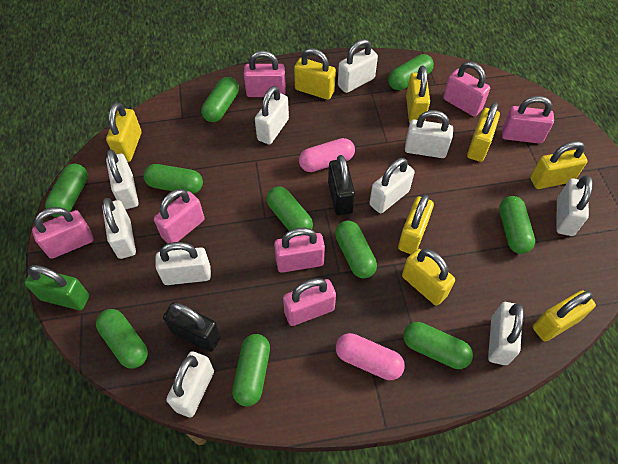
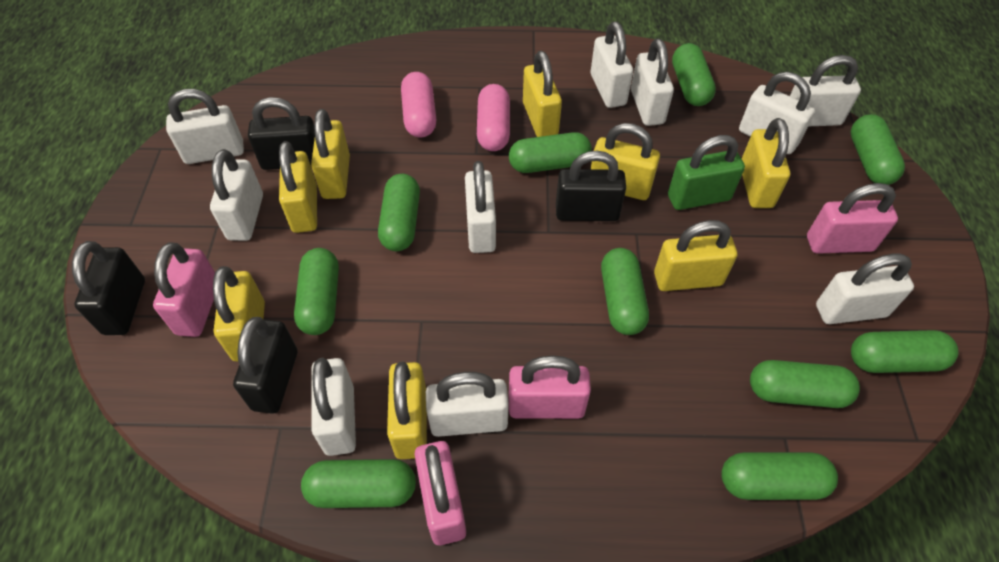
black padlock: 2 -> 4
pink padlock: 7 -> 4

